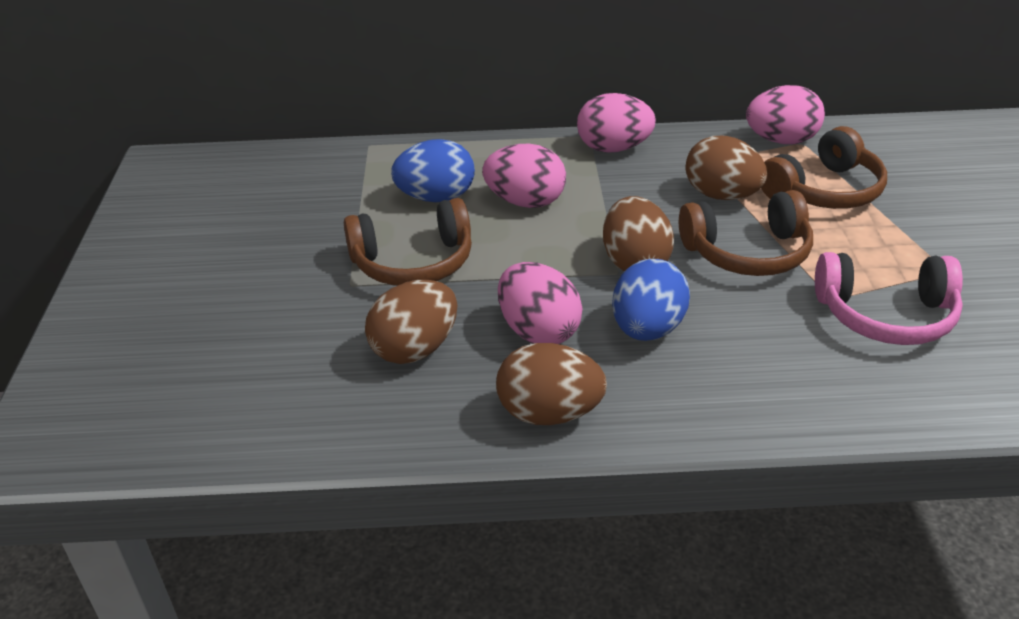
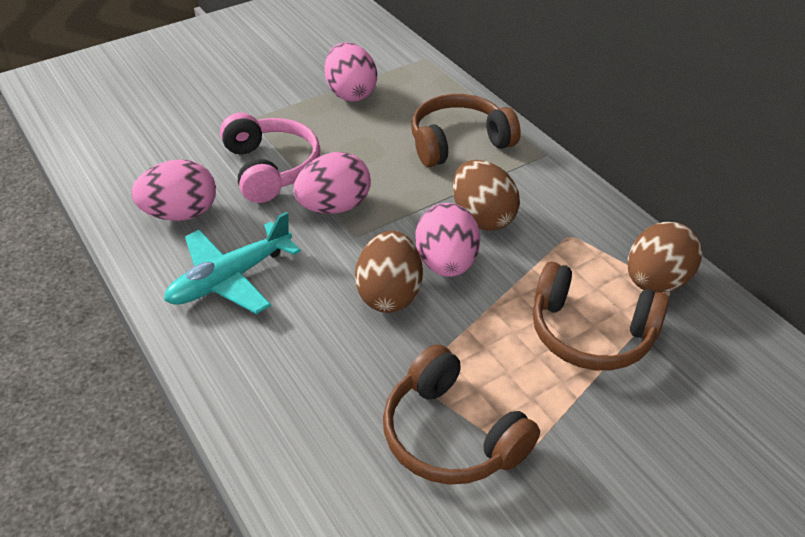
blue egg: 2 -> 0
brown egg: 4 -> 3
turquoise plane: 0 -> 1

